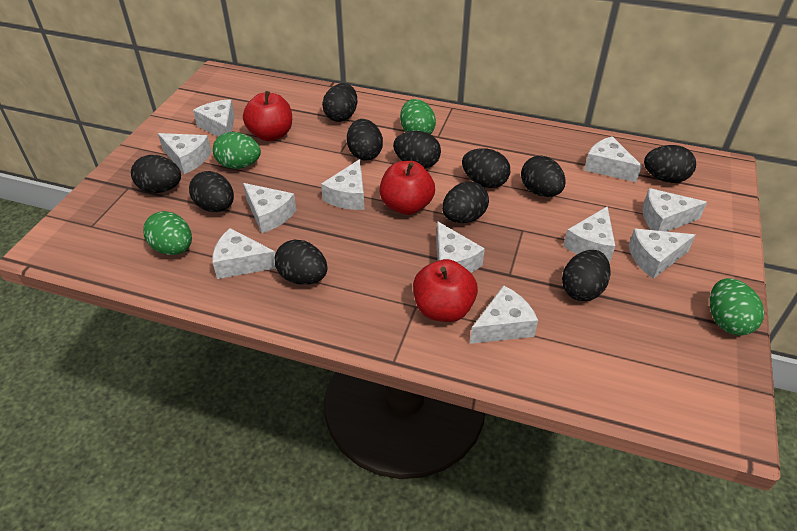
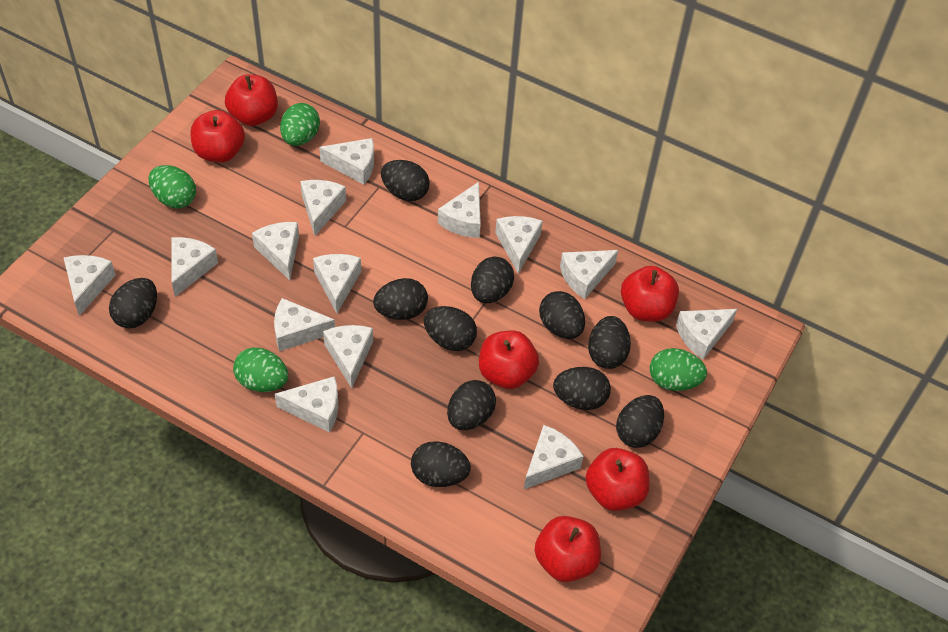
red apple: 3 -> 6
white cheese: 11 -> 14

